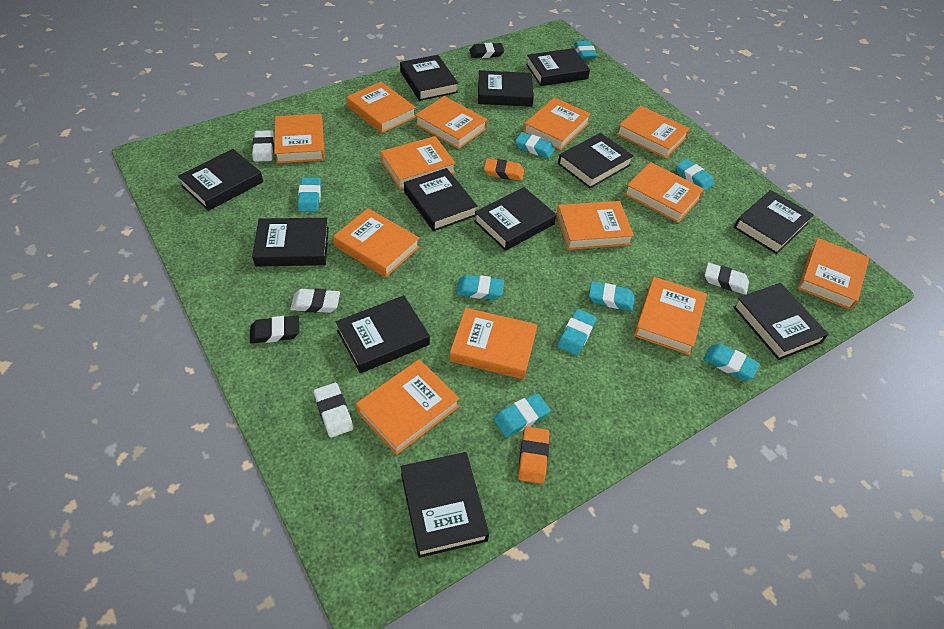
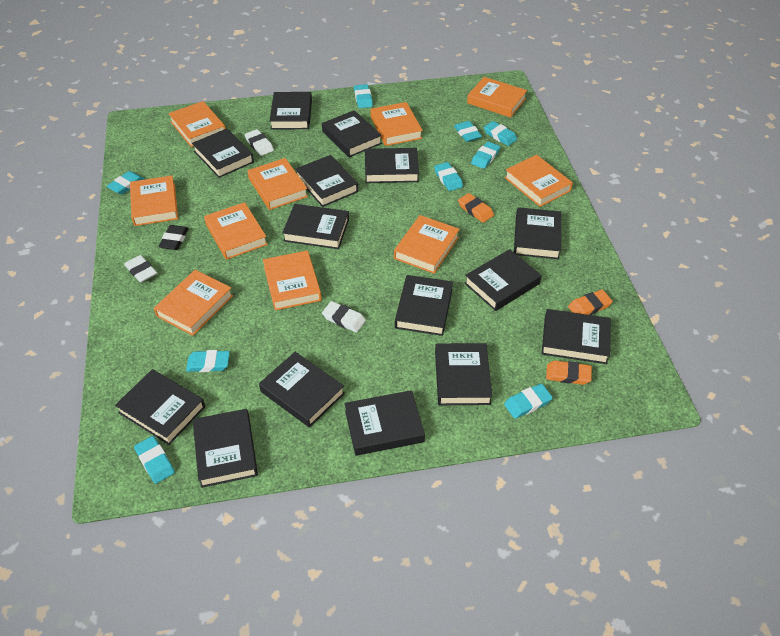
black book: 12 -> 15
black eraser: 2 -> 1
orange book: 13 -> 10
orange eraser: 2 -> 3
white eraser: 4 -> 3

